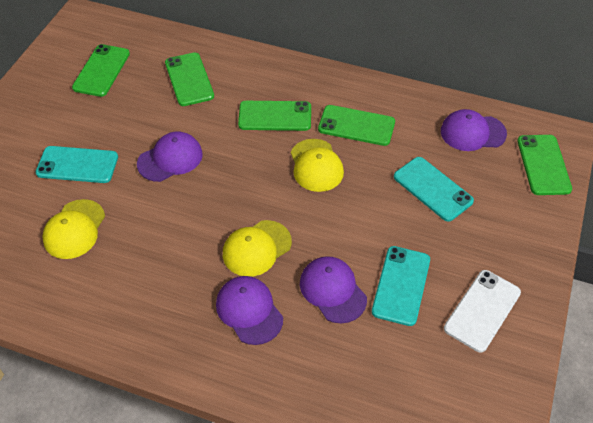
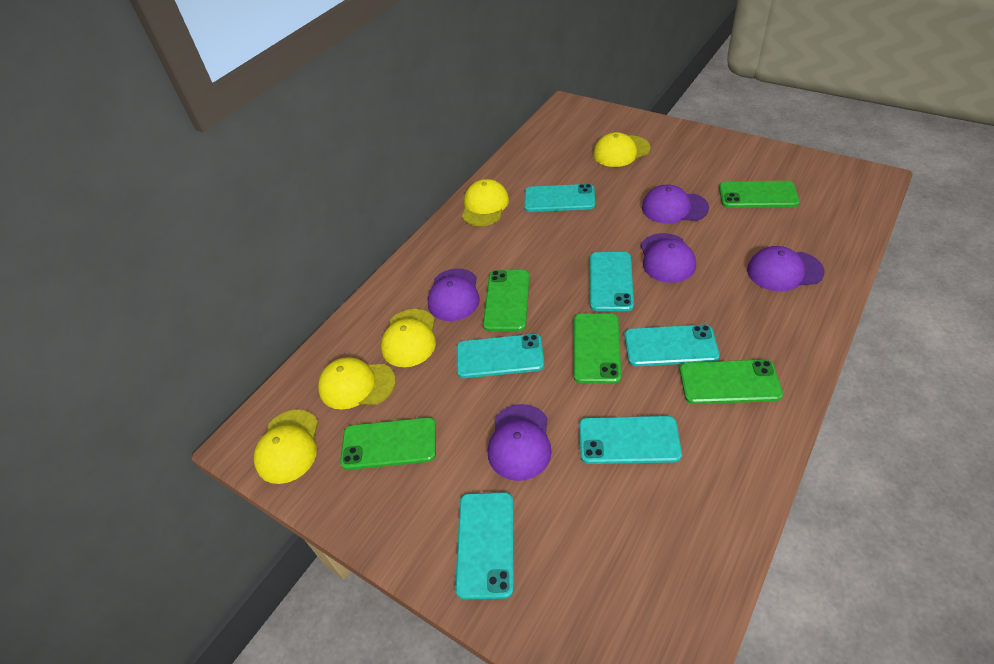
purple cap: 4 -> 5
turquoise phone: 3 -> 6
white phone: 1 -> 0
yellow cap: 3 -> 5

